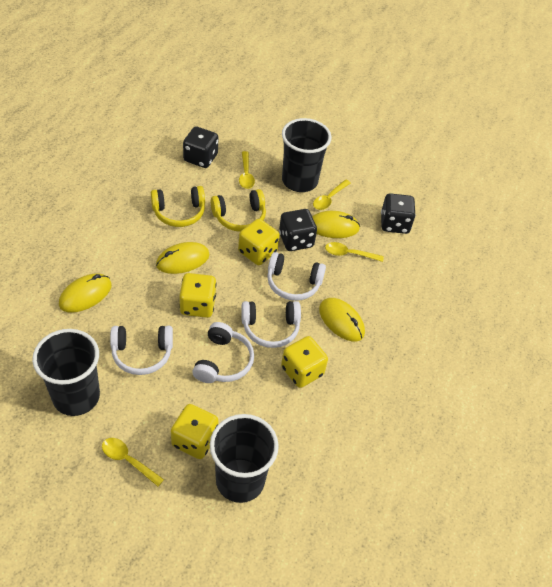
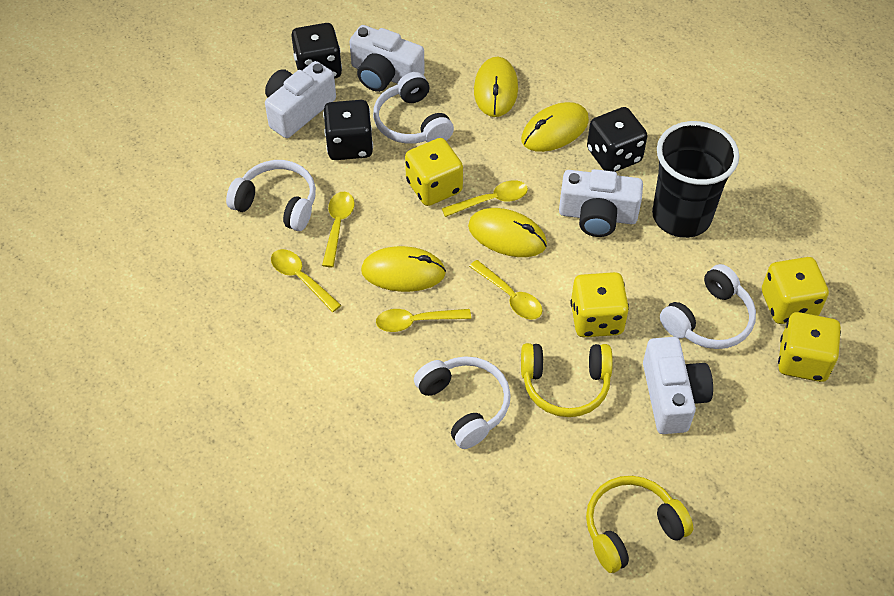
black cup: 3 -> 1
white camera: 0 -> 4
yellow spoon: 4 -> 5

